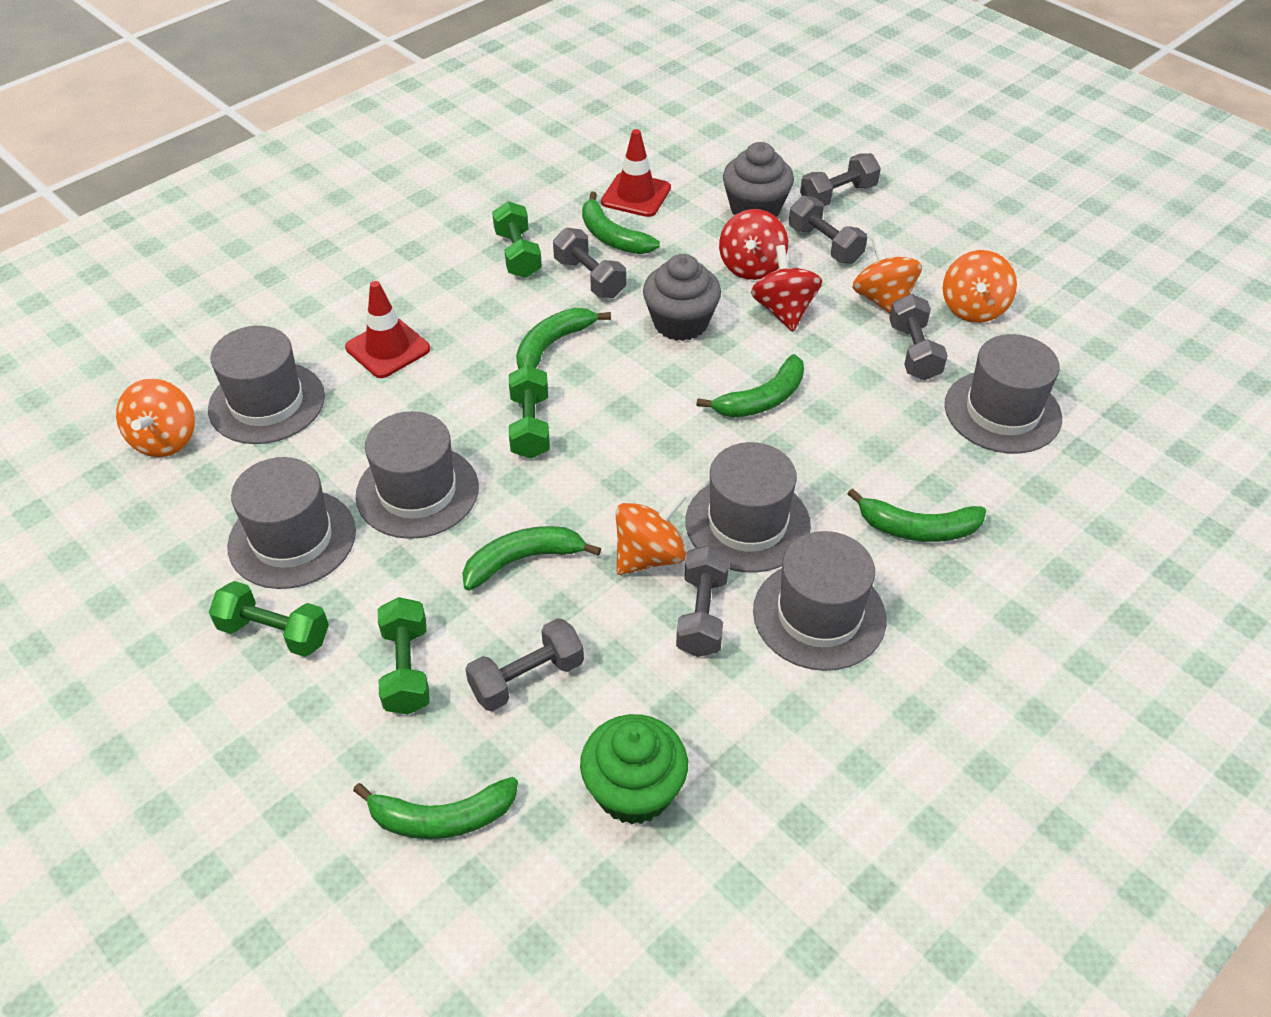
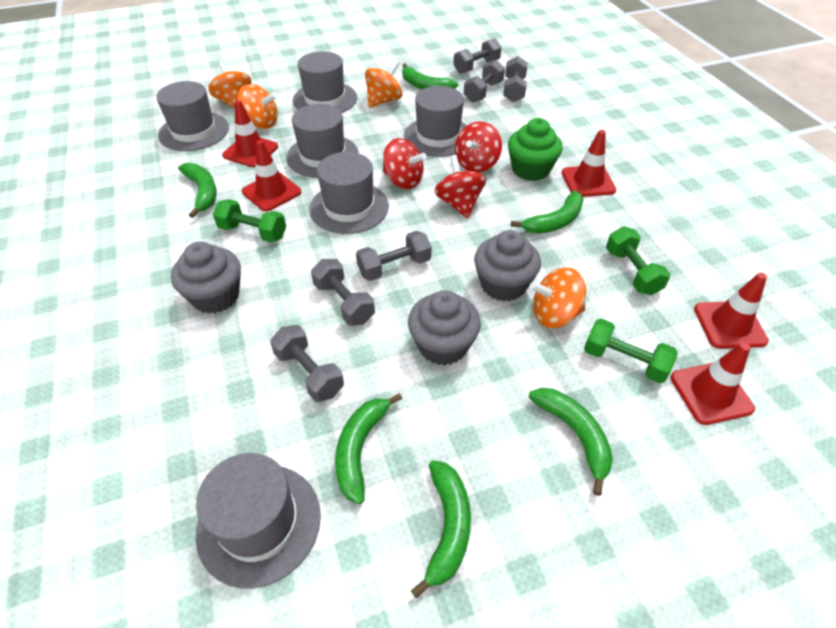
green dumbbell: 4 -> 3
grey cupcake: 2 -> 3
red spinning top: 2 -> 3
red traffic cone: 2 -> 5

